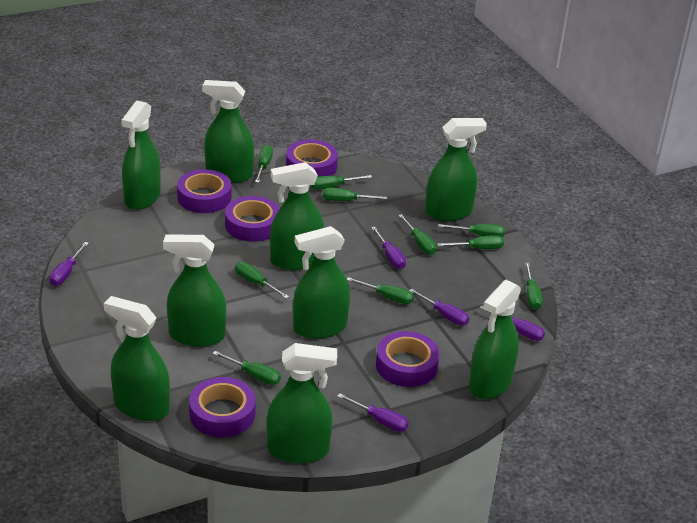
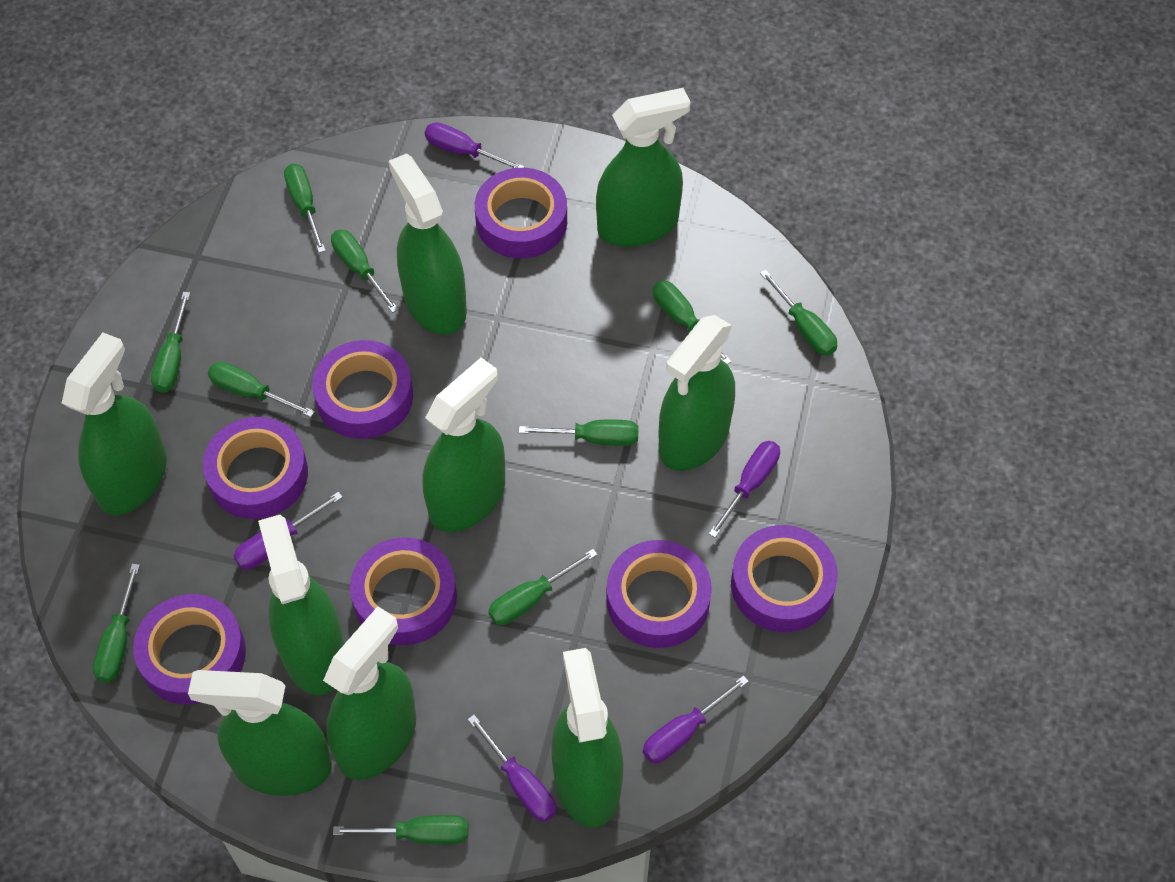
purple tape: 5 -> 7

